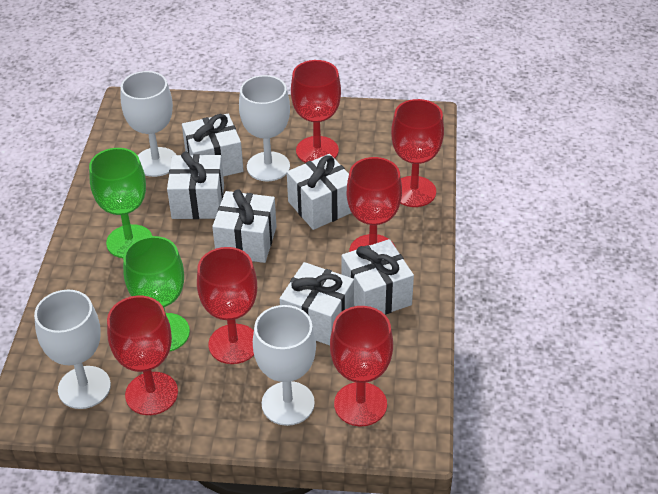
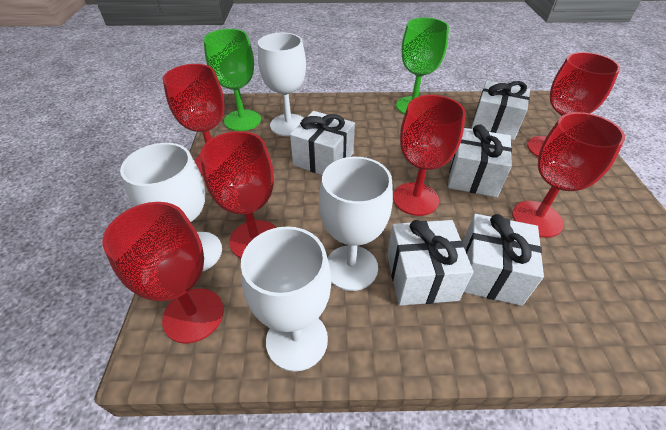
white gift: 6 -> 5

